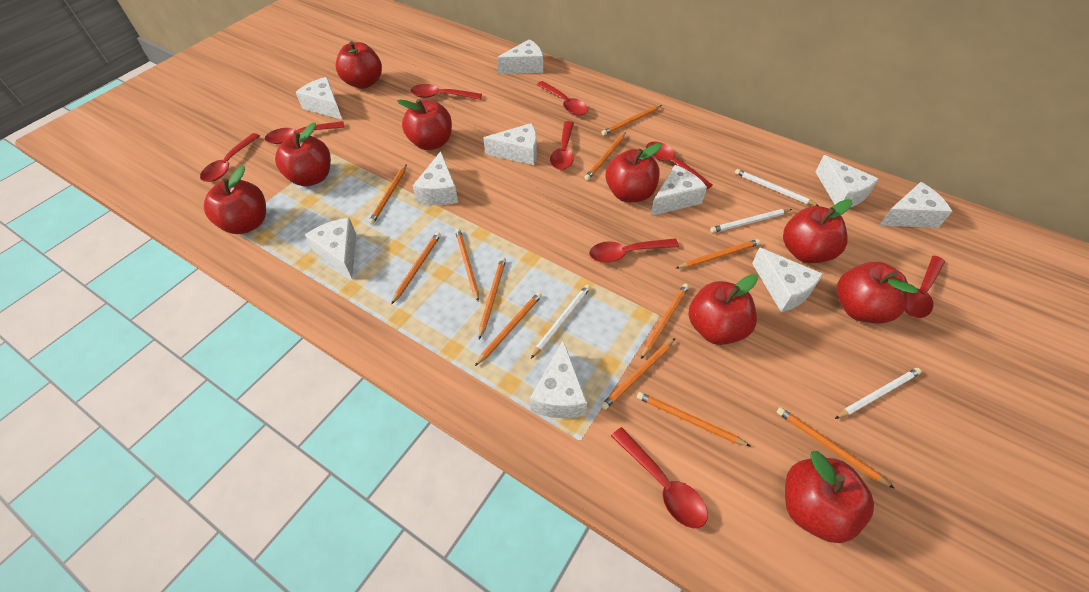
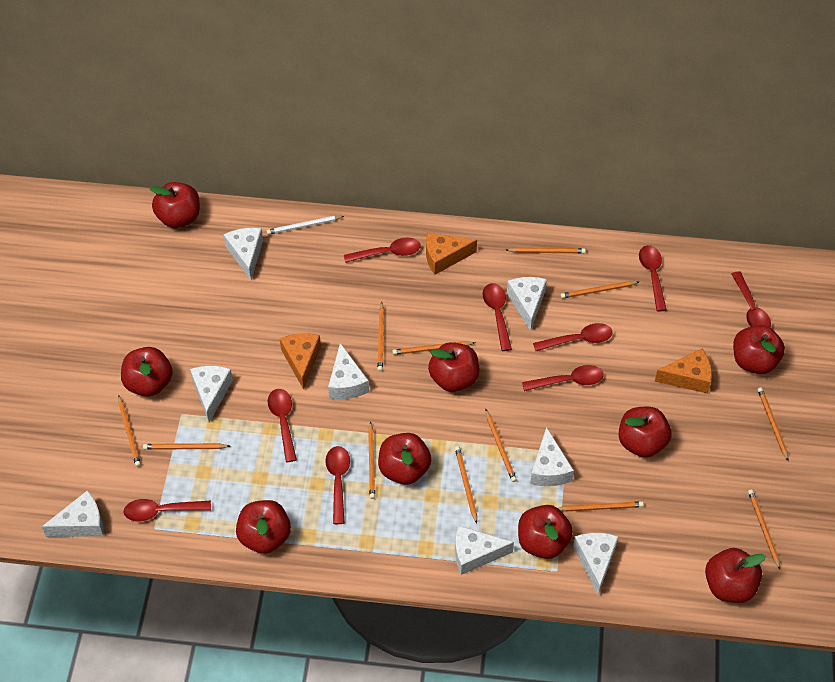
orange cheese: 0 -> 3
white cheese: 10 -> 8
white pencil: 4 -> 1

